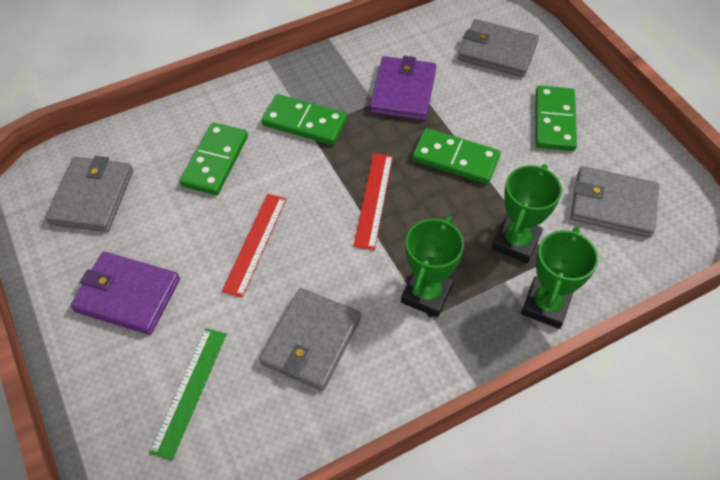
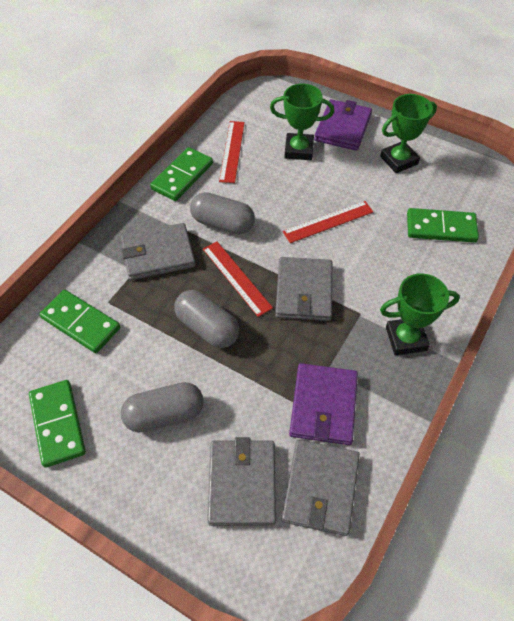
green ruler: 1 -> 0
grey capsule: 0 -> 3
red ruler: 2 -> 3

